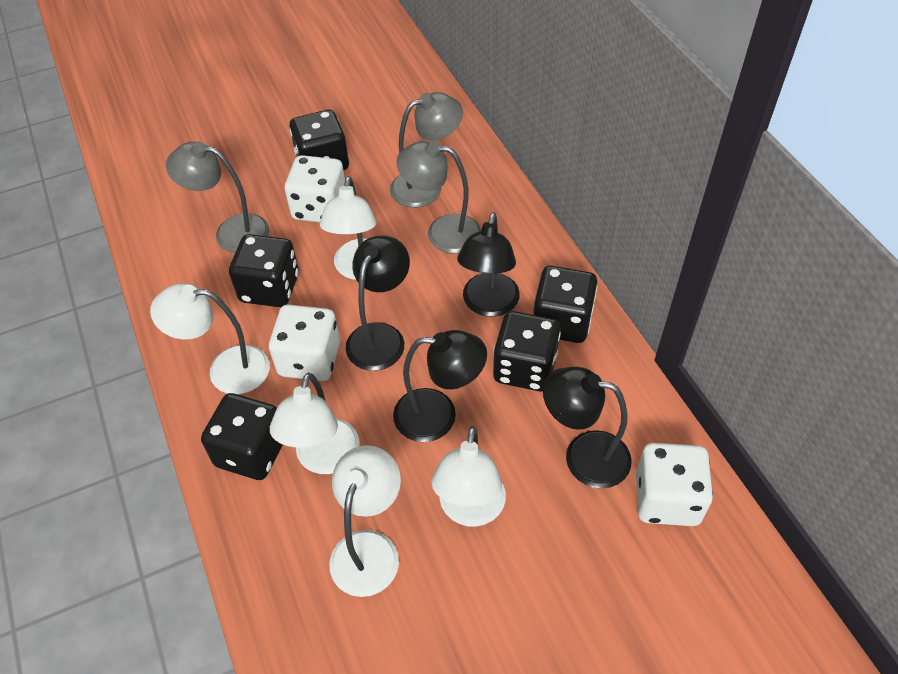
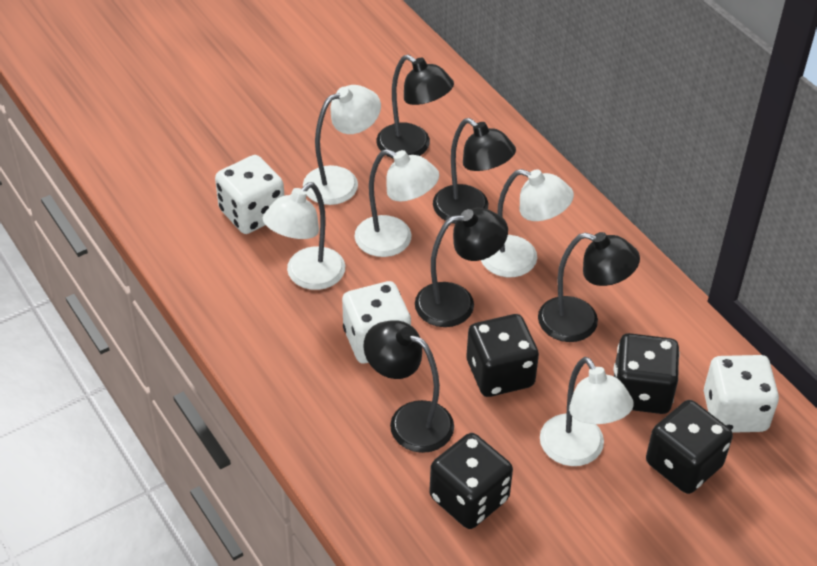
black dice: 5 -> 4
black lamp: 4 -> 5
grey lamp: 3 -> 0

